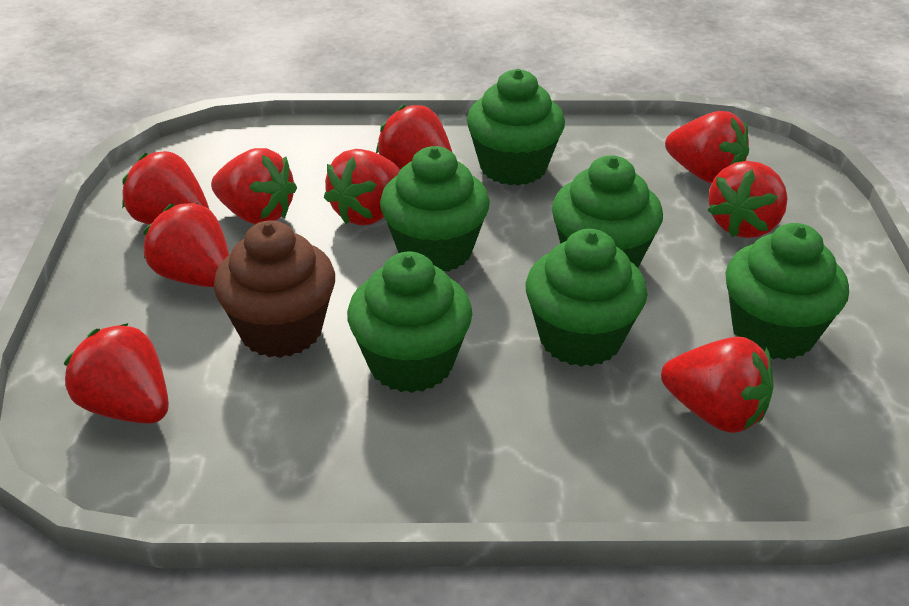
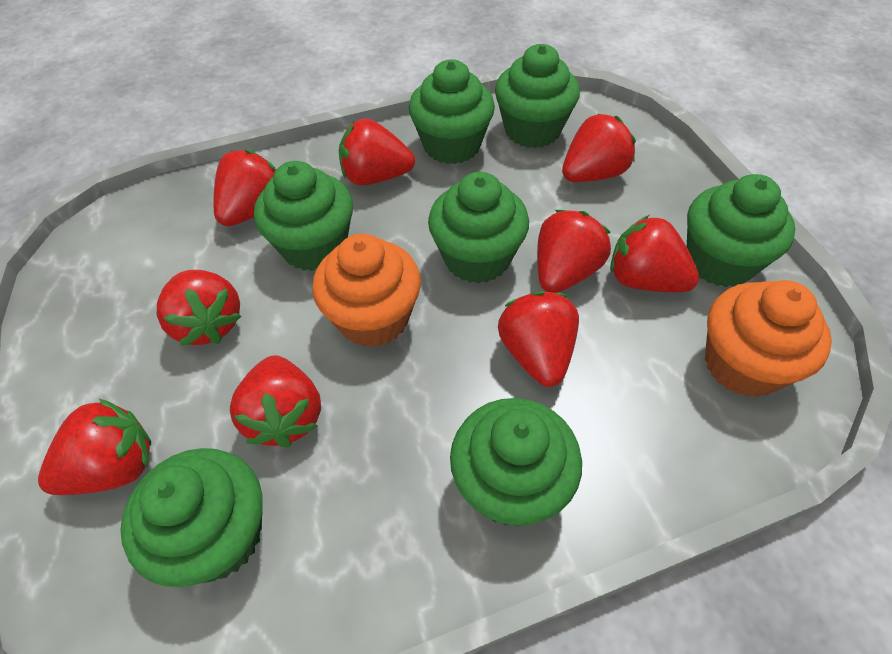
brown cupcake: 1 -> 0
green cupcake: 6 -> 7
orange cupcake: 0 -> 2

